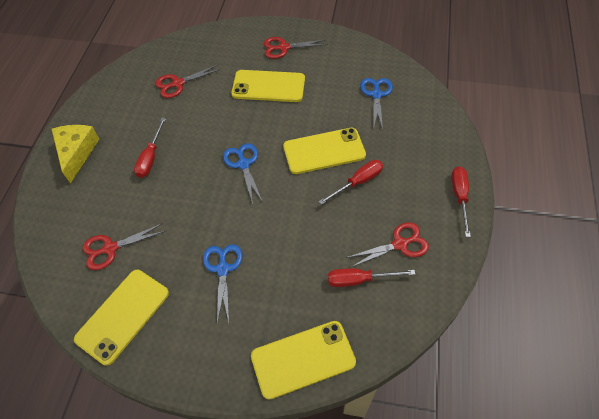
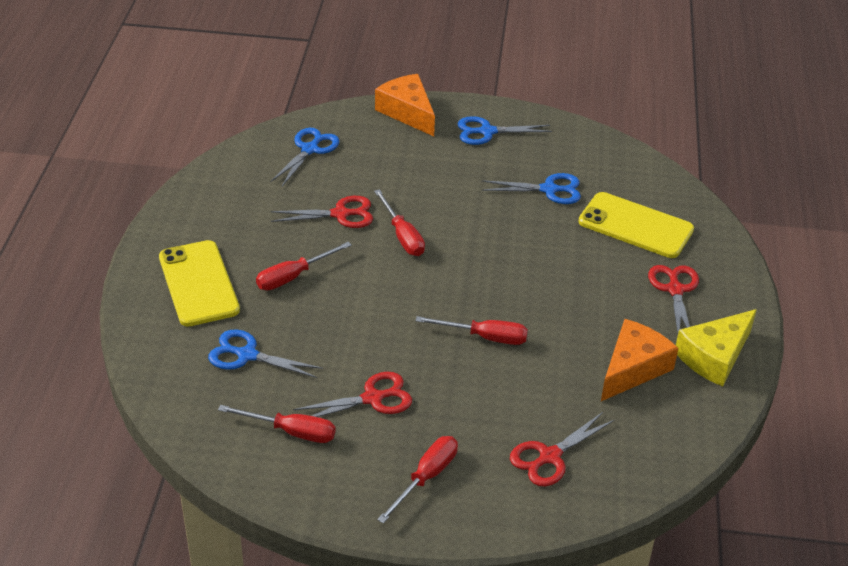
blue scissors: 3 -> 4
orange cheese: 0 -> 2
red screwdriver: 4 -> 5
yellow phone: 4 -> 2

